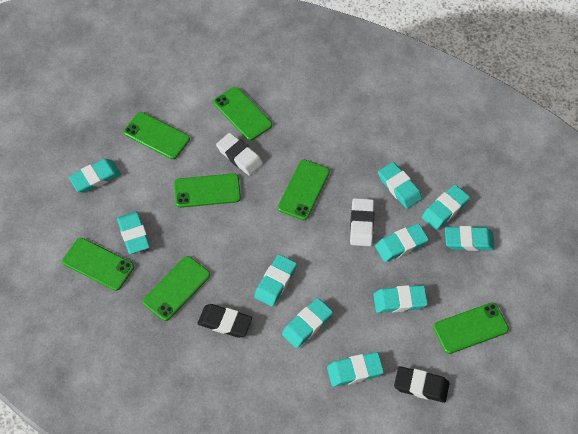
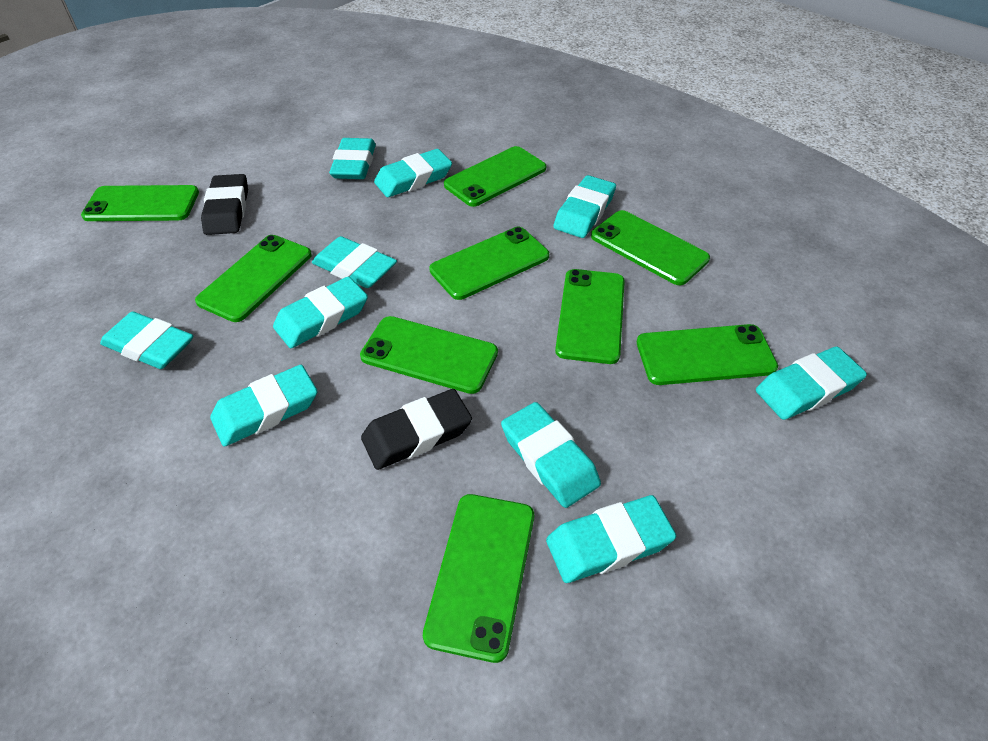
green phone: 7 -> 9
white eraser: 2 -> 0

